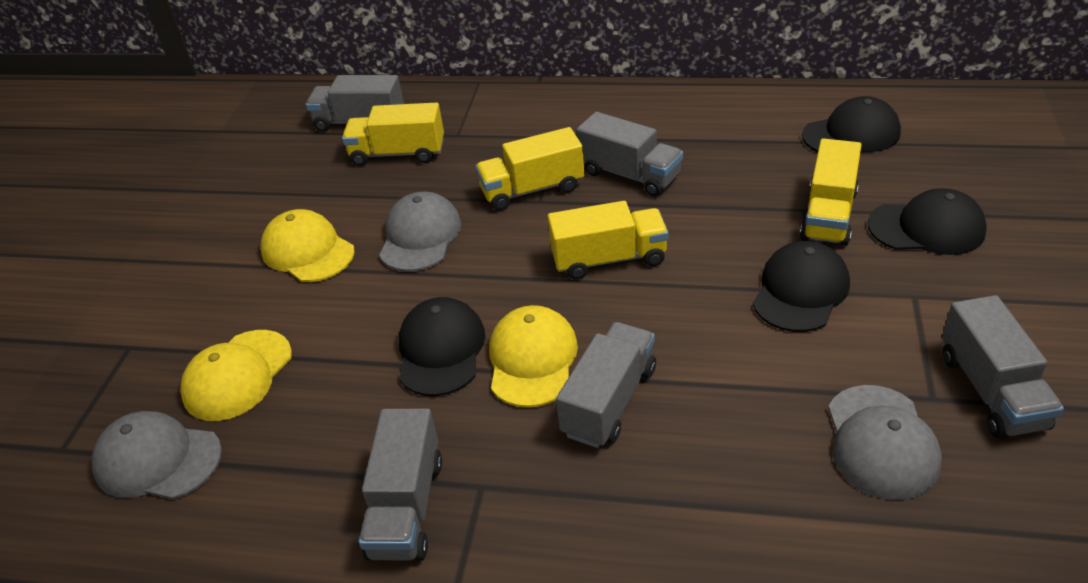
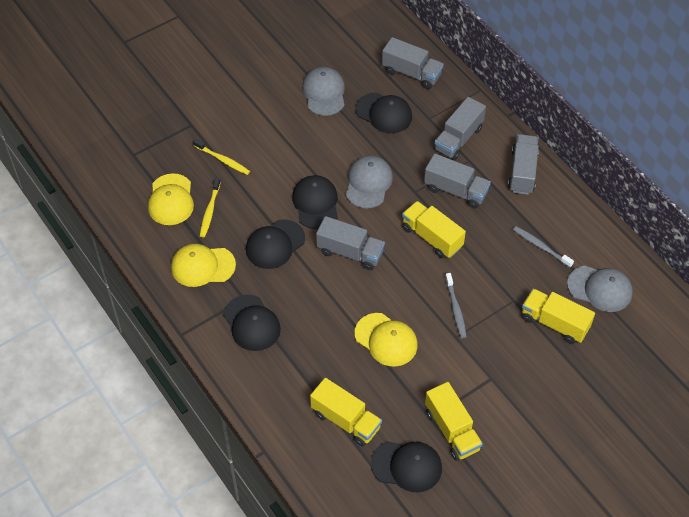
black cap: 4 -> 5
grey toothbrush: 0 -> 2
yellow toothbrush: 0 -> 2

